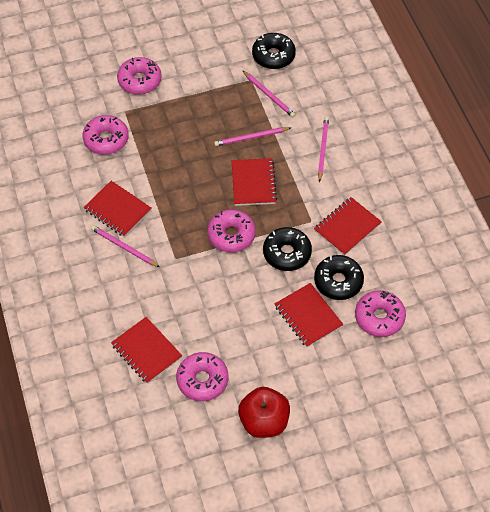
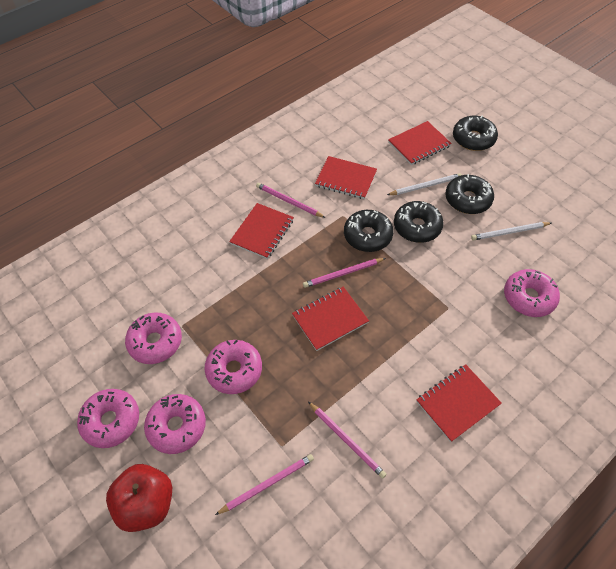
black donut: 3 -> 4
white pencil: 0 -> 2

